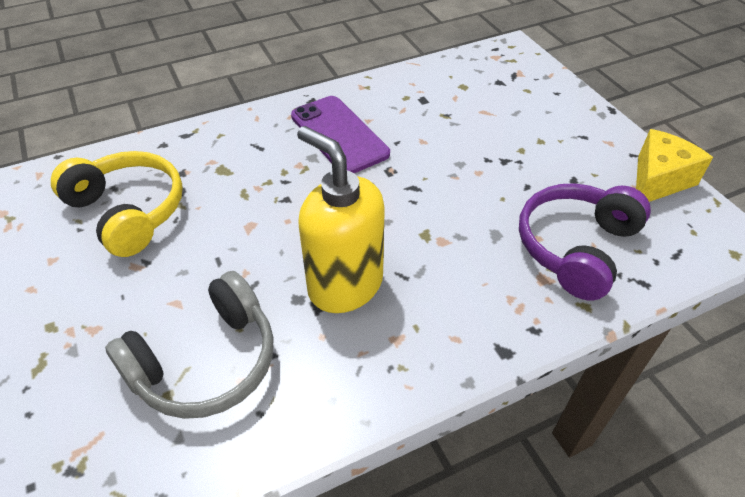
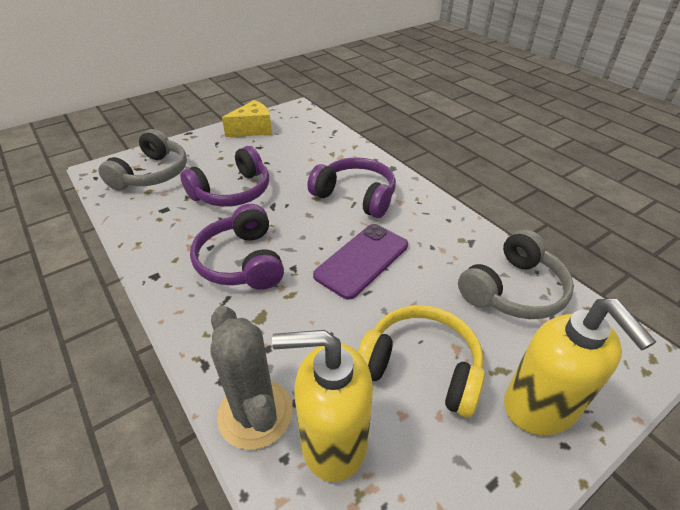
grey cactus: 0 -> 1
grey headphones: 1 -> 2
purple headphones: 1 -> 3
yellow soap dispenser: 1 -> 2

